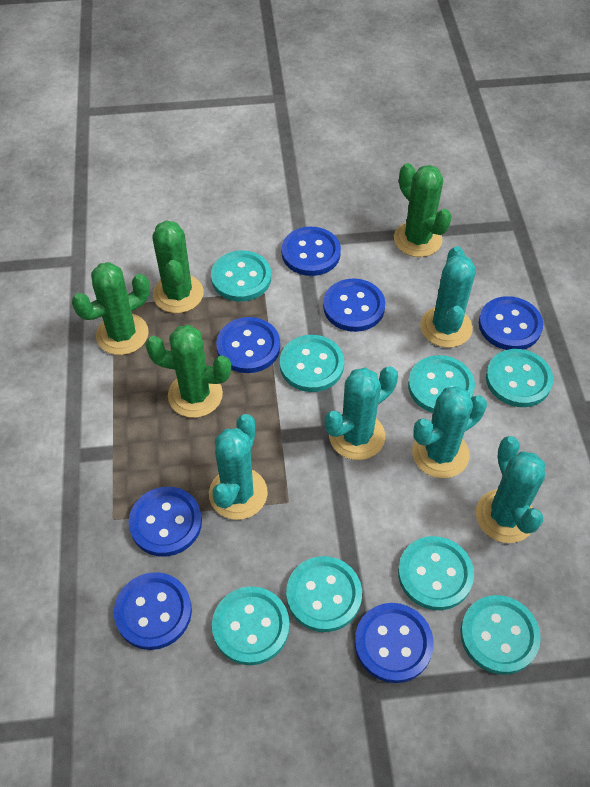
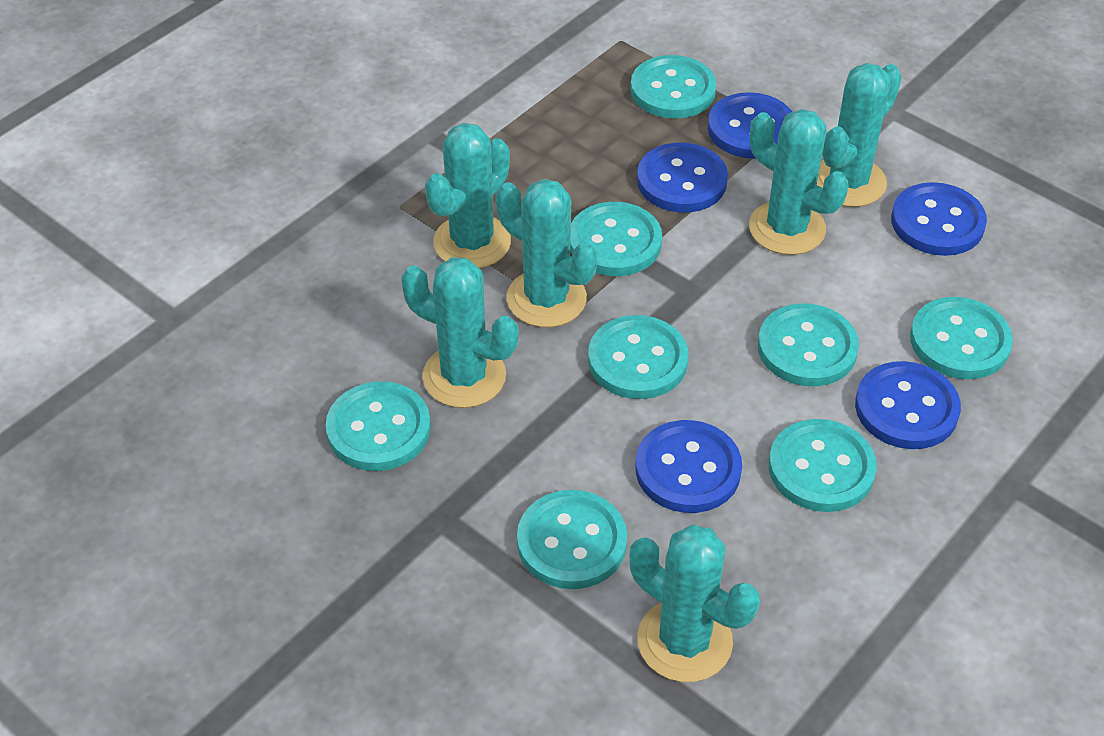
blue button: 7 -> 5
green cactus: 4 -> 0
turquoise cactus: 5 -> 6

